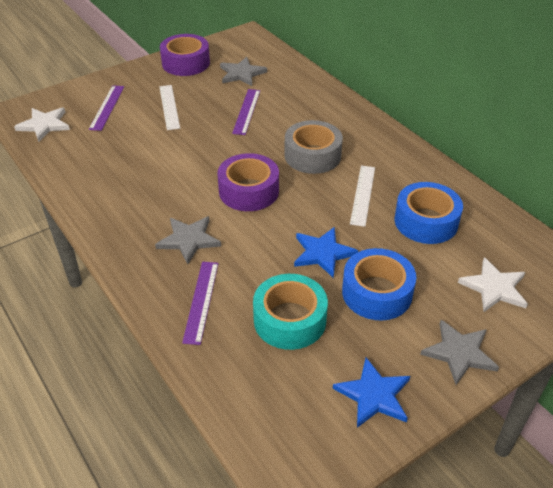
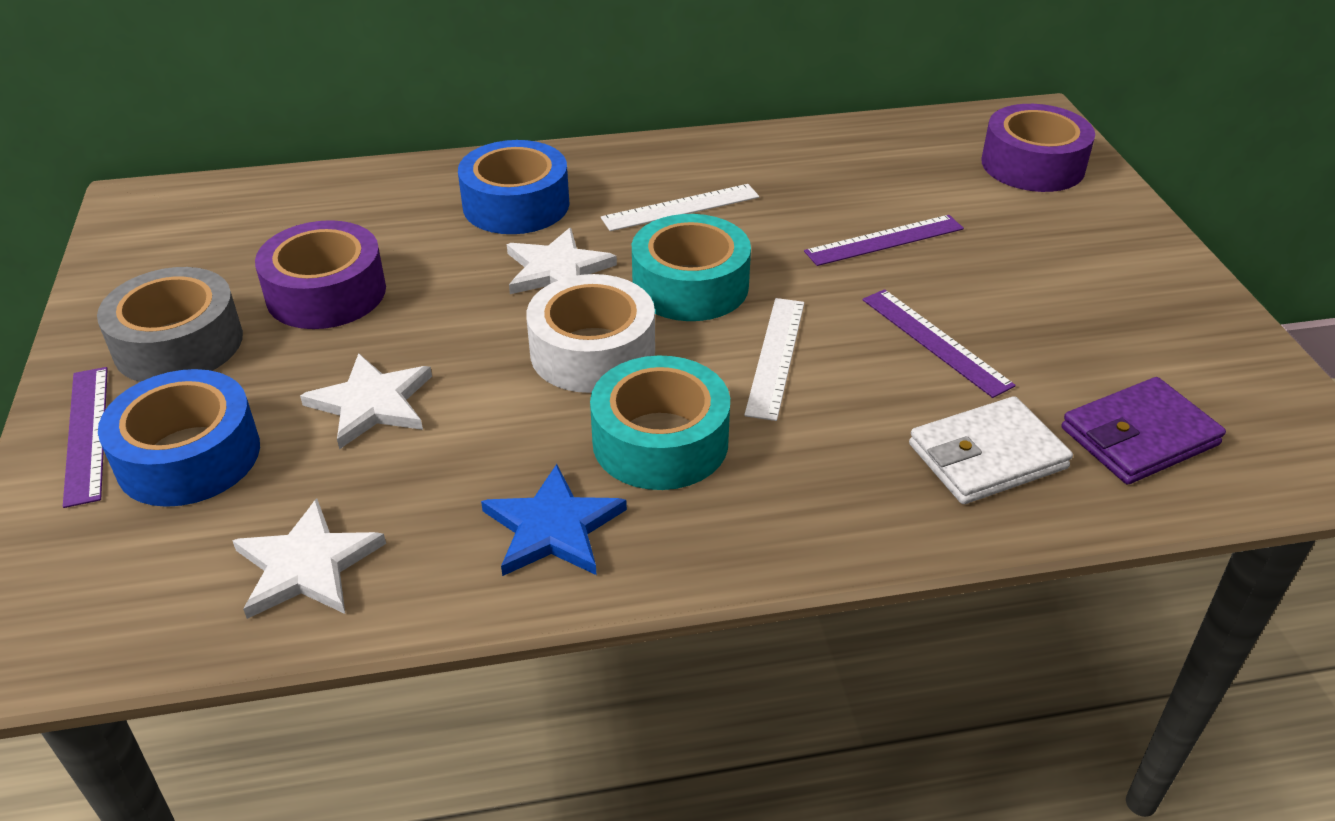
blue star: 2 -> 1
grey star: 3 -> 0
purple wallet: 0 -> 1
turquoise tape: 1 -> 2
white star: 2 -> 3
white tape: 0 -> 1
white wallet: 0 -> 1

